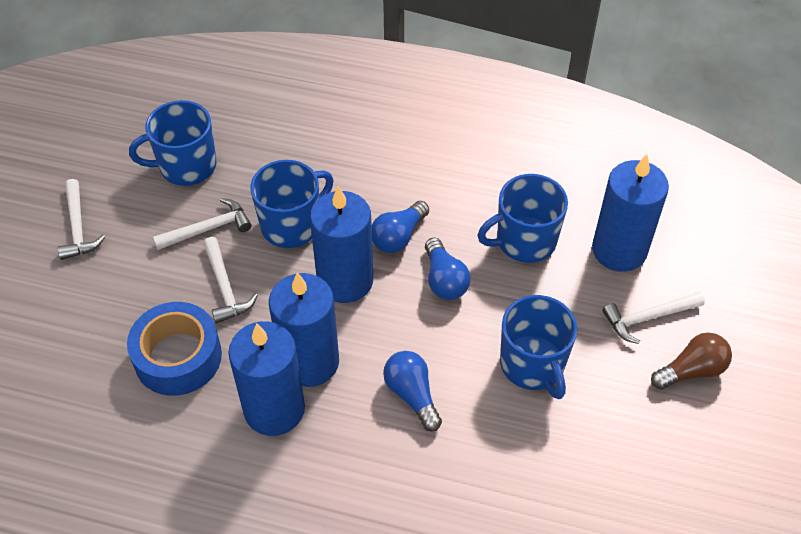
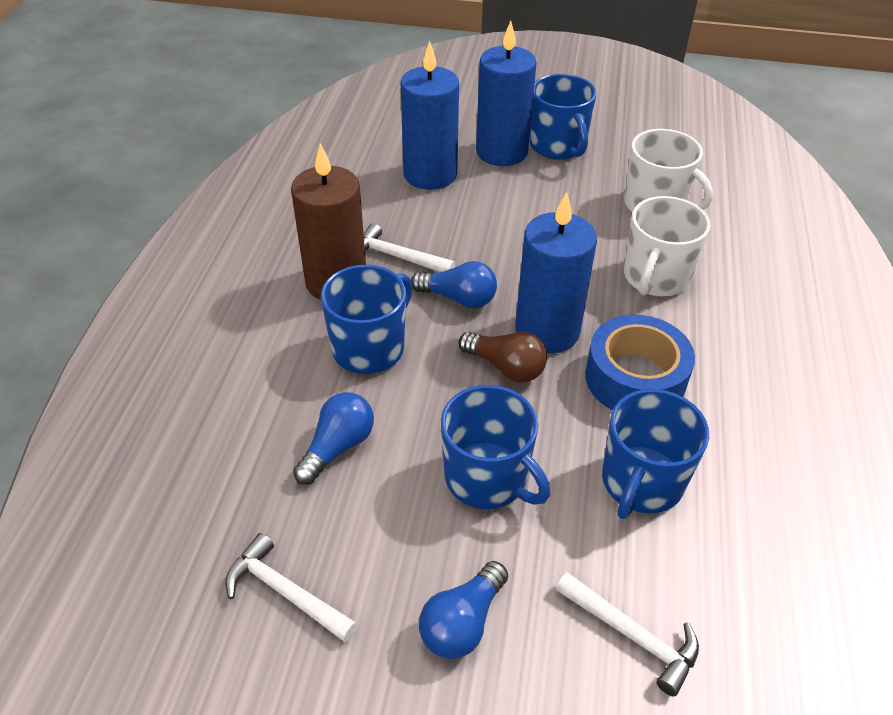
blue candle: 4 -> 3
brown candle: 0 -> 1
white hammer: 4 -> 3
white mug: 0 -> 2

